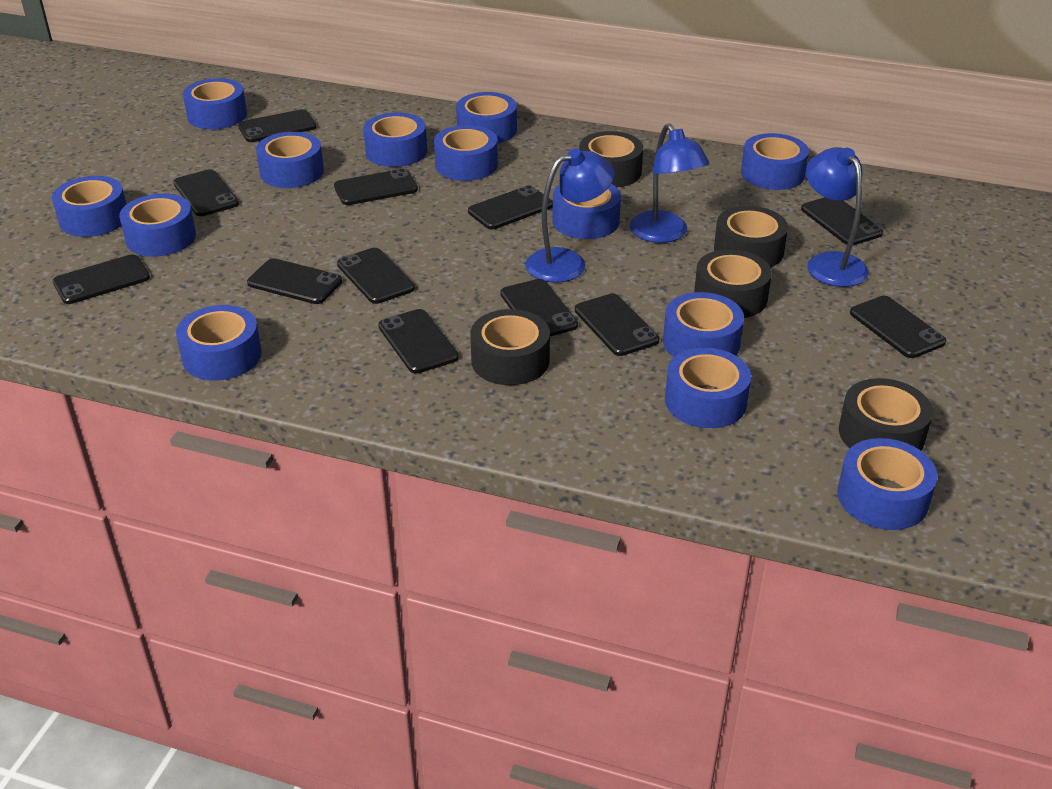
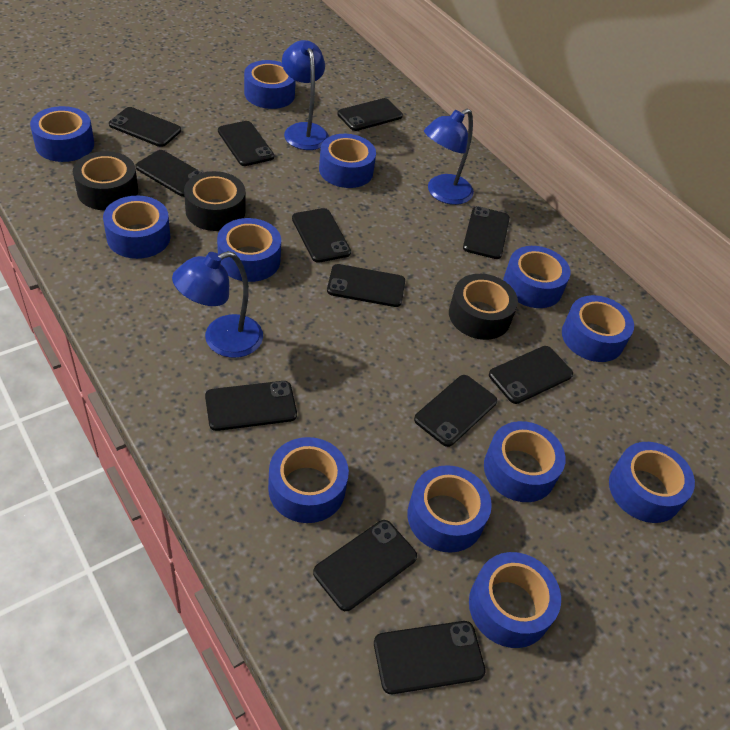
black tape: 5 -> 3
blue tape: 13 -> 12

